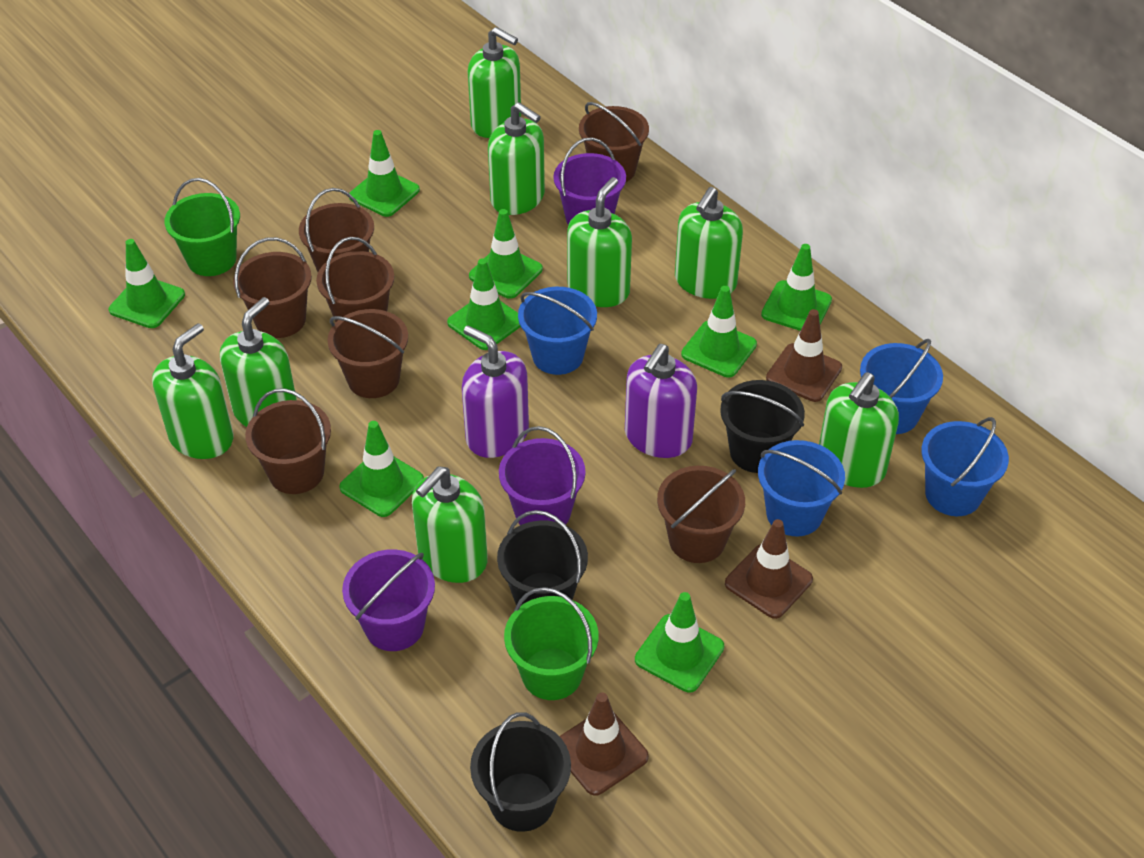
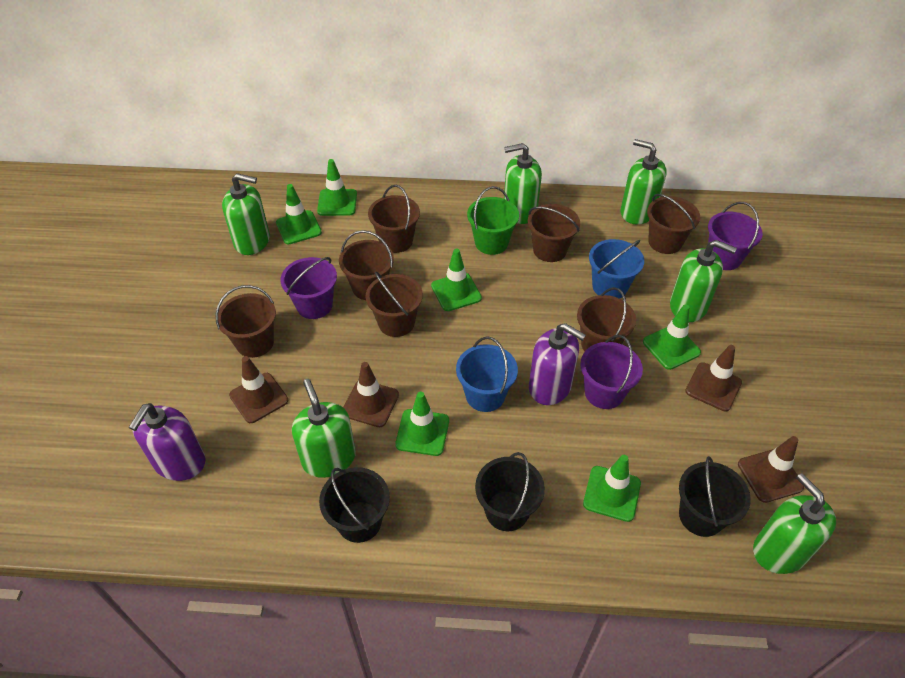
blue bucket: 4 -> 2
brown traffic cone: 3 -> 4
green bucket: 2 -> 1
green soap dispenser: 8 -> 6
green traffic cone: 8 -> 6

